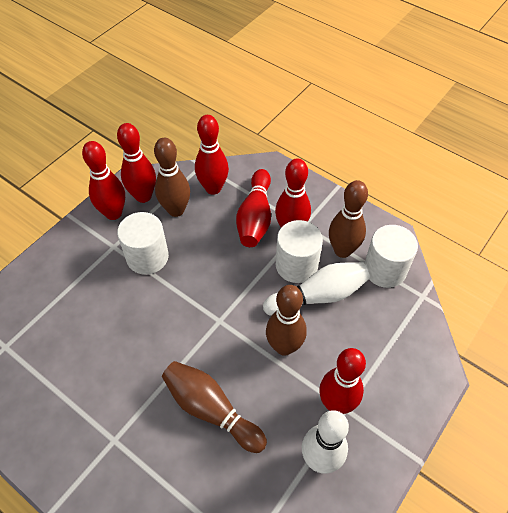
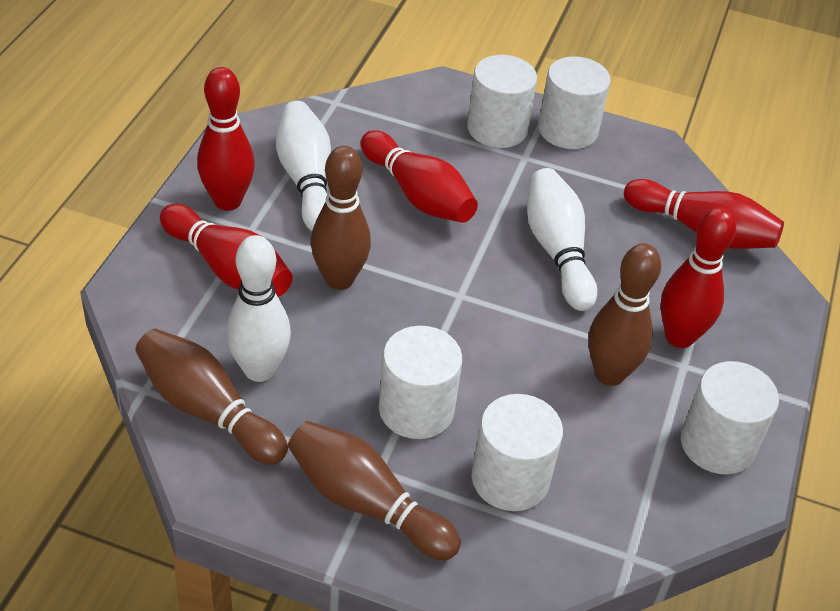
red bowling pin: 6 -> 5
white bowling pin: 2 -> 3
white cylinder: 3 -> 5

